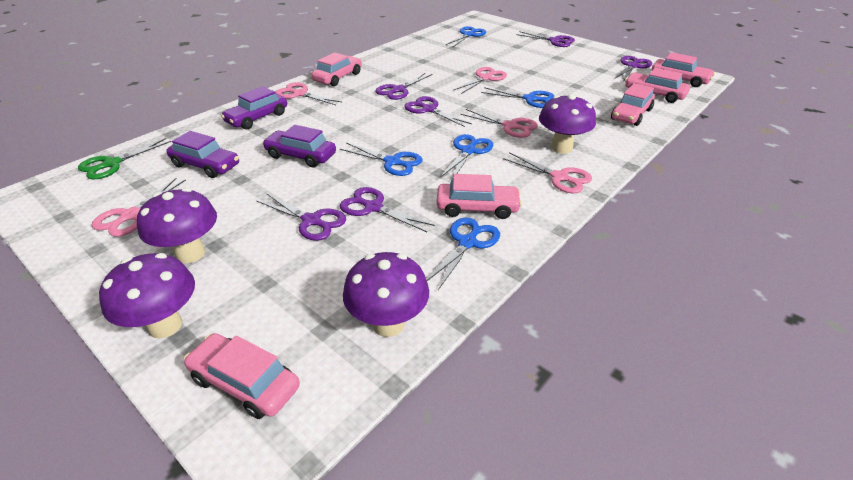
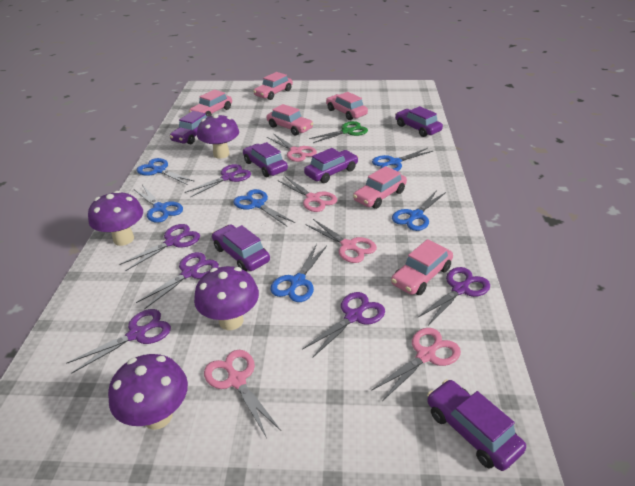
blue scissors: 5 -> 6
purple car: 3 -> 6

